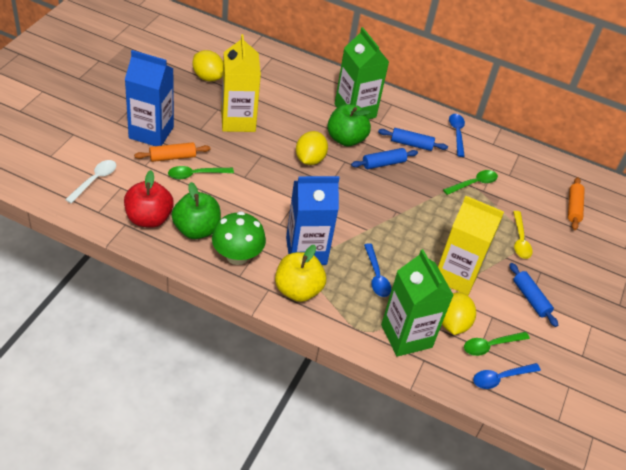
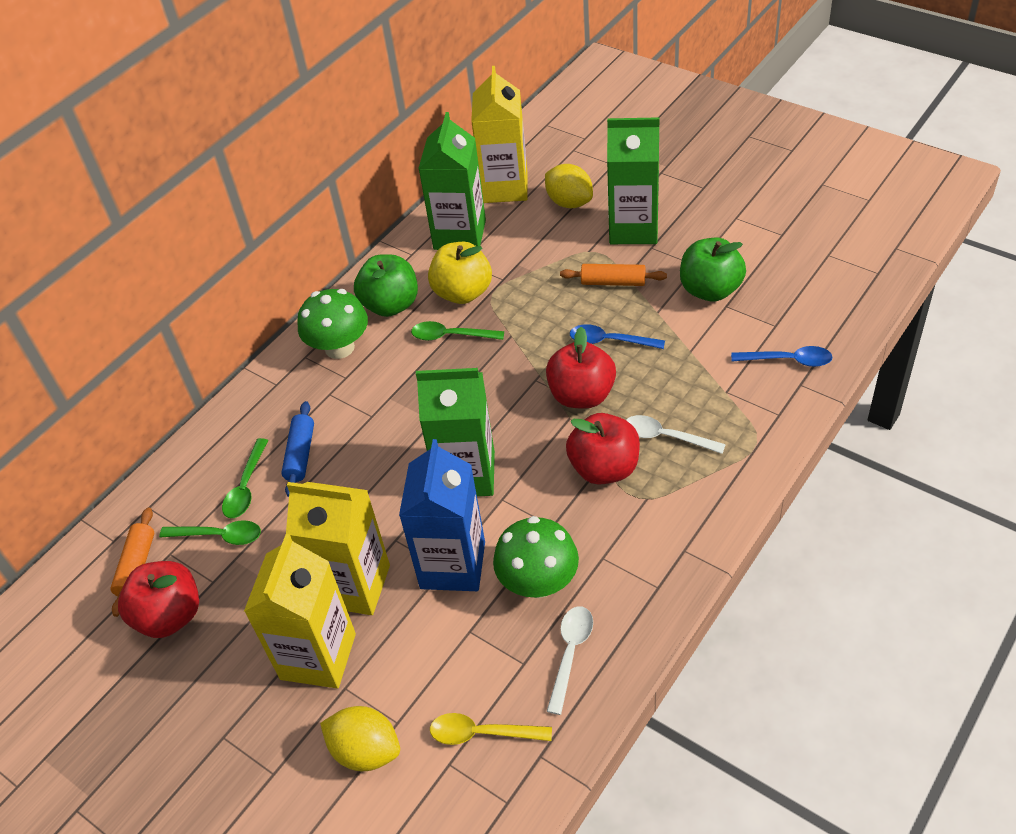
blue carton: 2 -> 1
blue rolling pin: 3 -> 1
blue spoon: 3 -> 2
green carton: 2 -> 3
green mushroom: 1 -> 2
red apple: 1 -> 3
white spoon: 1 -> 2
yellow carton: 2 -> 3
yellow lemon: 3 -> 2

